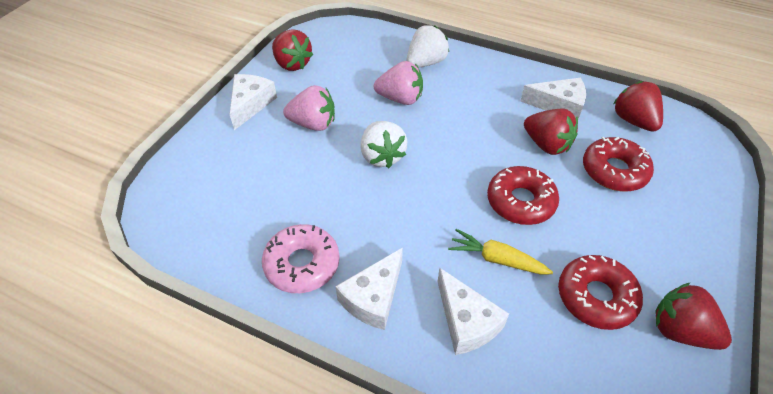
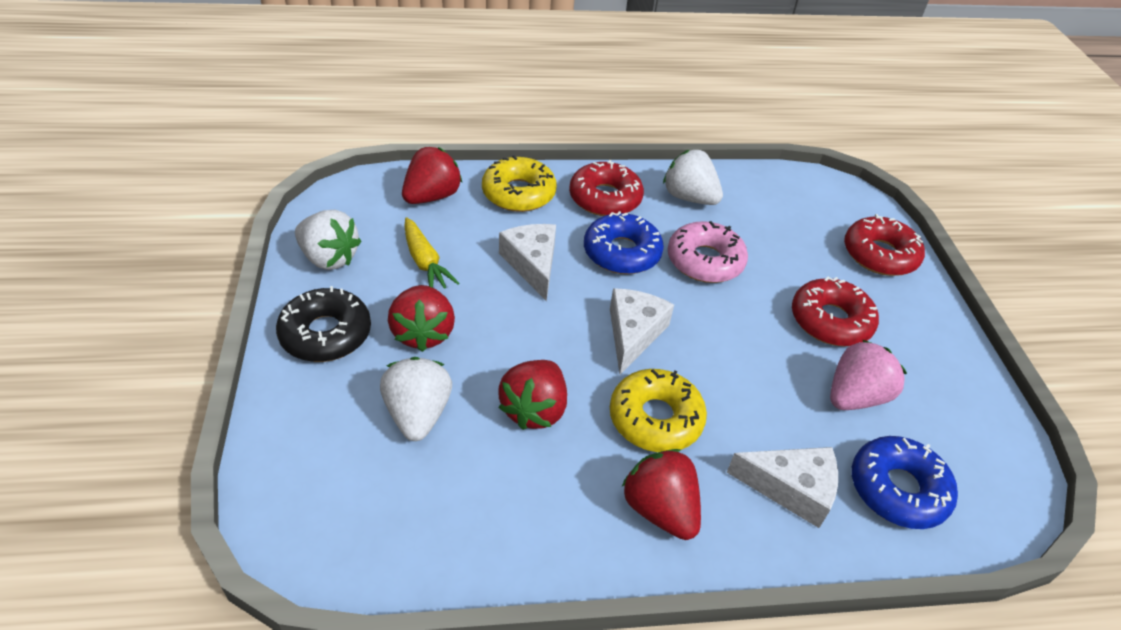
black donut: 0 -> 1
blue donut: 0 -> 2
pink strawberry: 2 -> 1
white cheese: 4 -> 3
white strawberry: 2 -> 3
yellow donut: 0 -> 2

